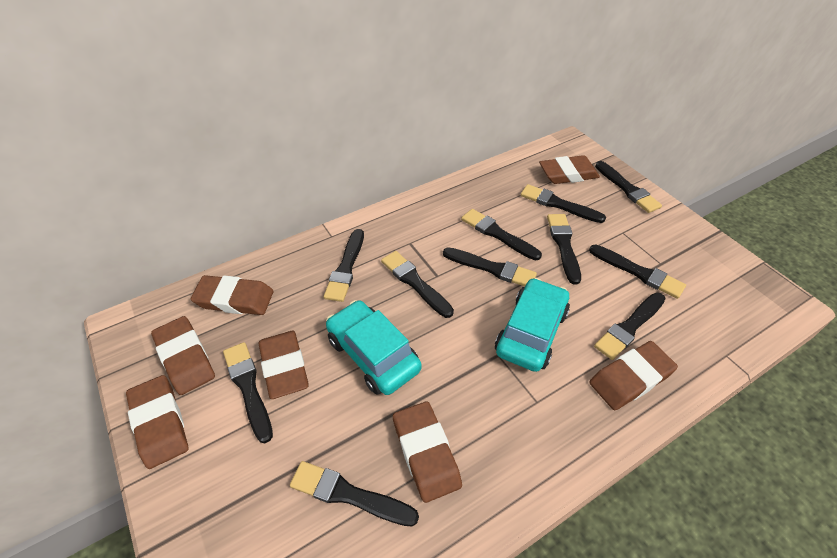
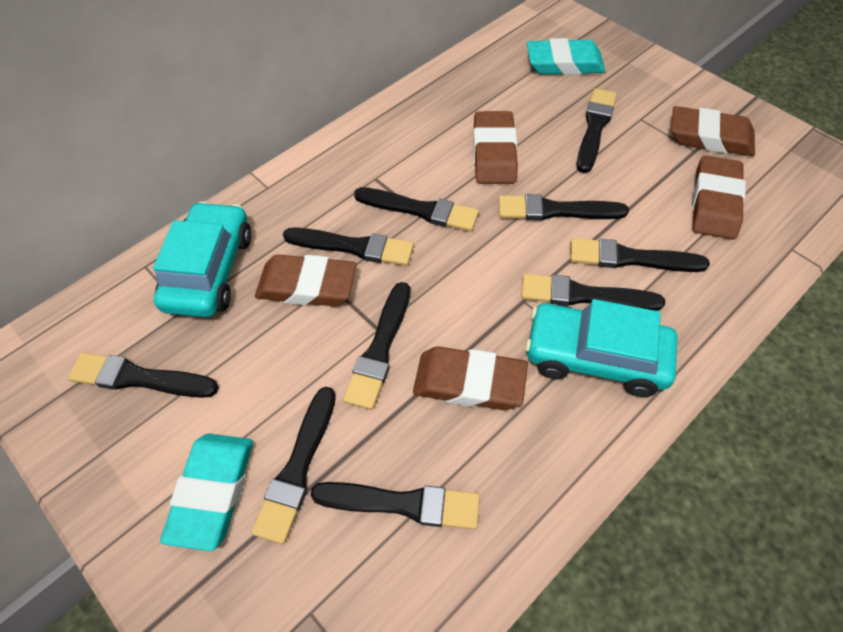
black brush: 11 -> 10
brown eraser: 7 -> 5
turquoise eraser: 0 -> 2

